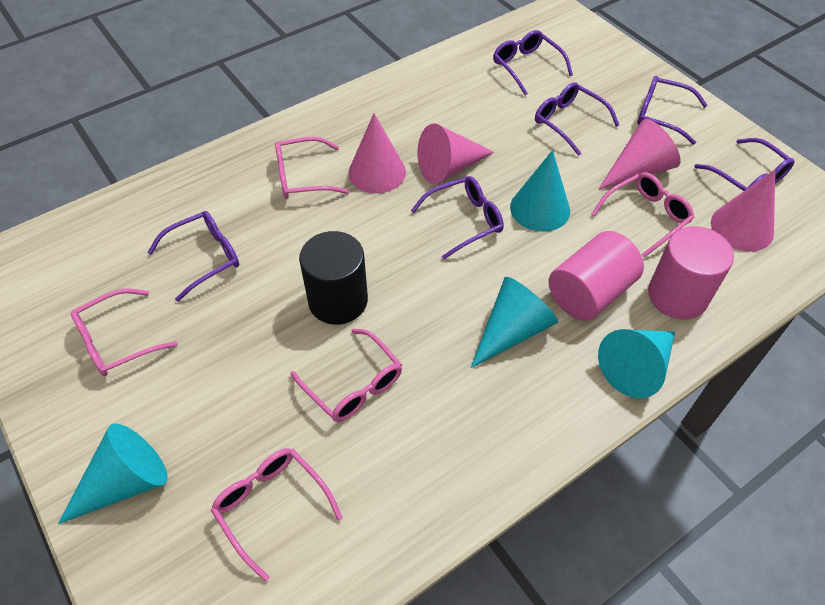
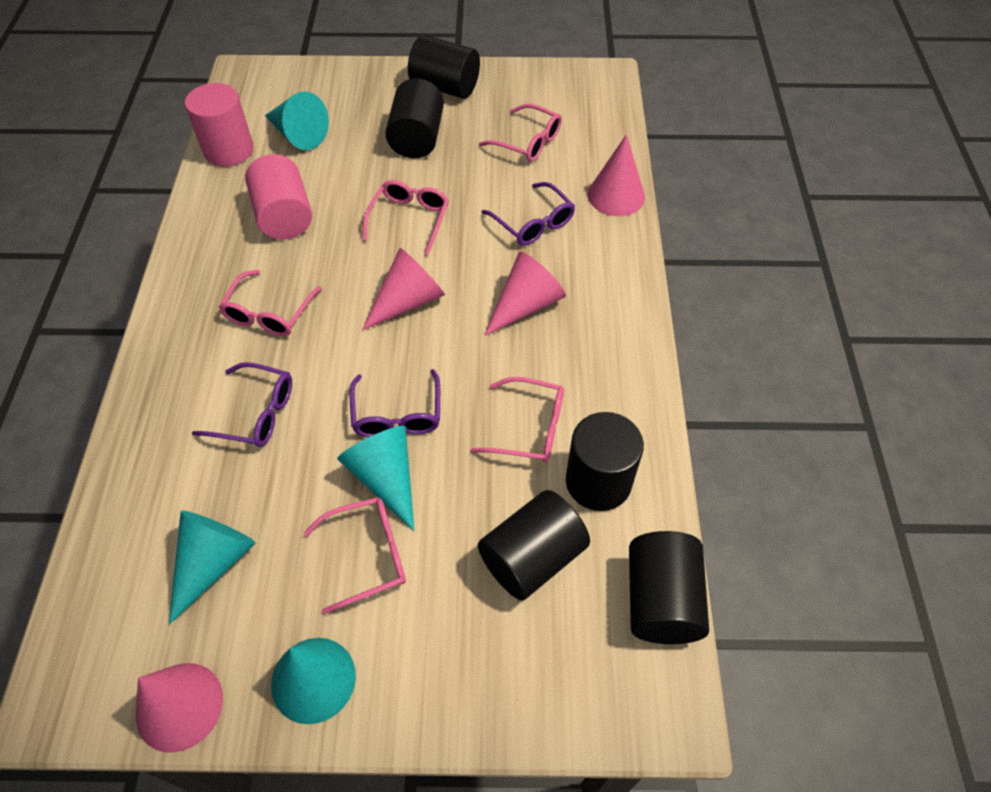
black cylinder: 1 -> 5
purple glasses: 6 -> 3

